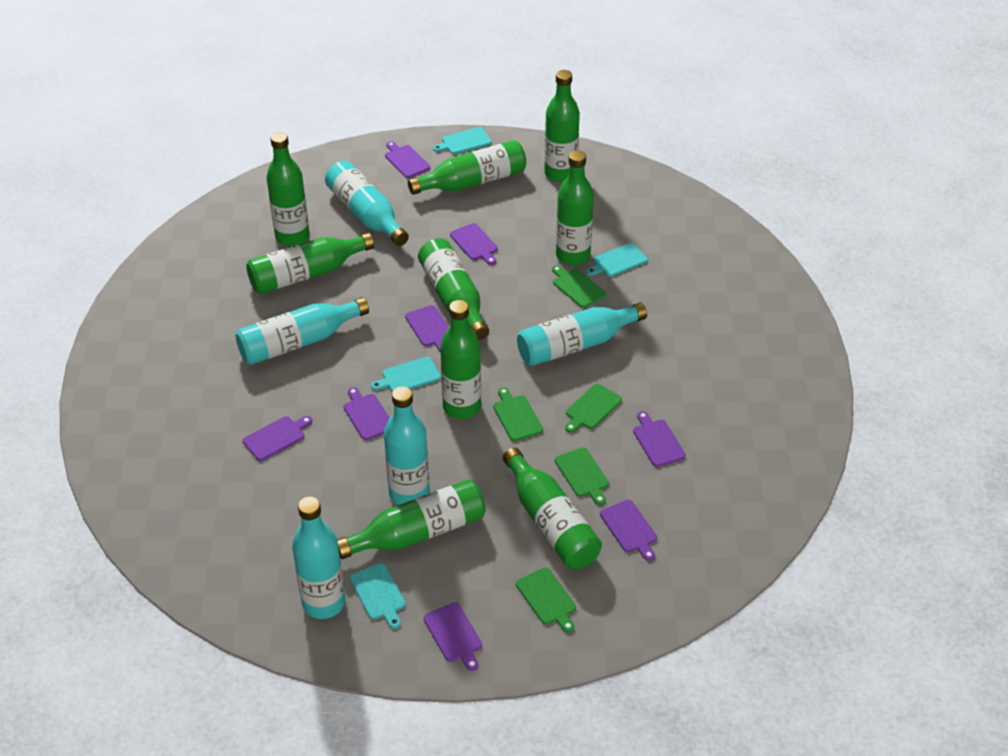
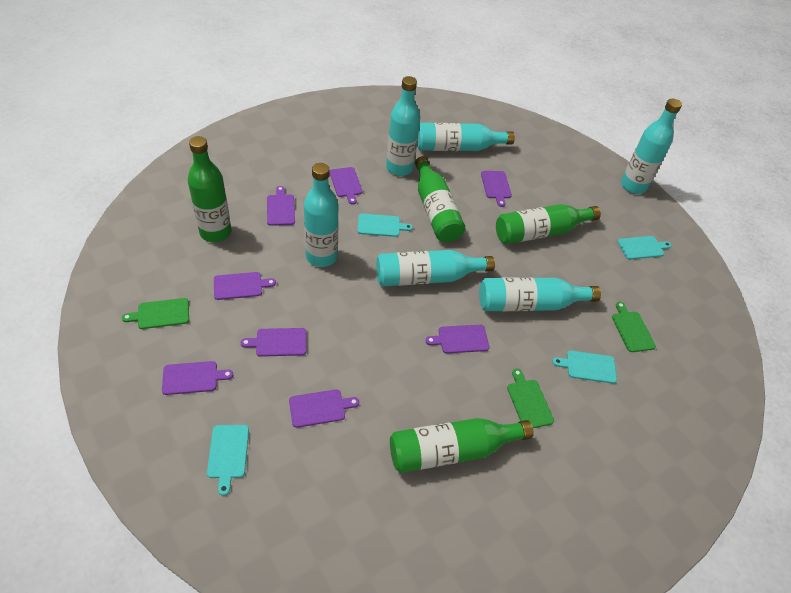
green bottle: 9 -> 4
green cutting board: 5 -> 3
turquoise bottle: 5 -> 6

